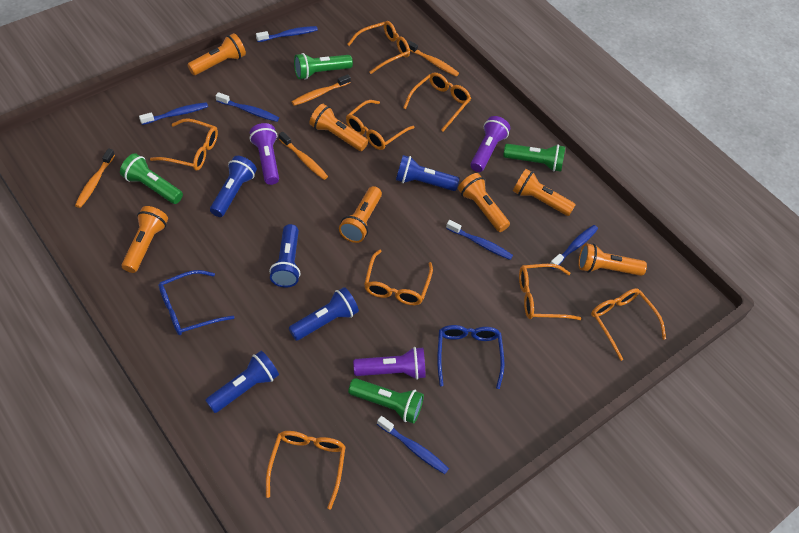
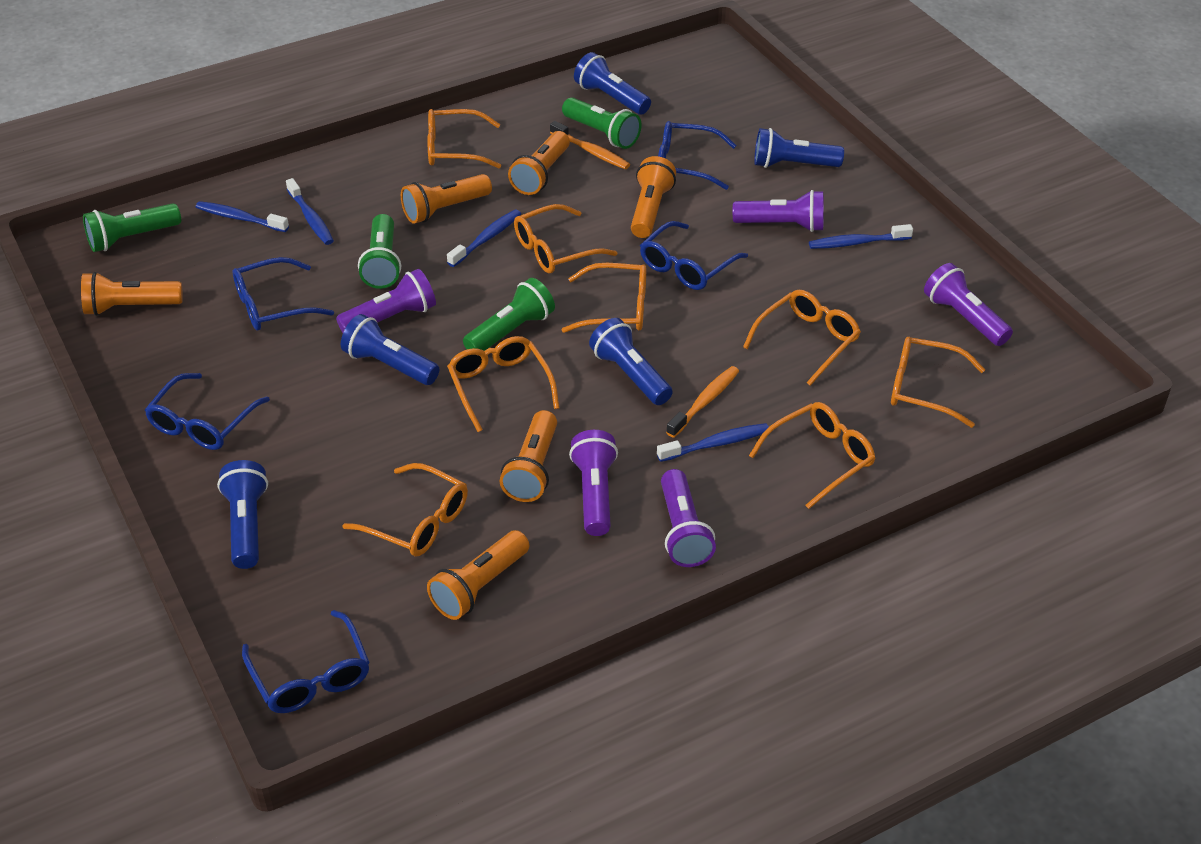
blue glasses: 2 -> 5
blue toothbrush: 6 -> 5
orange flashlight: 7 -> 6
orange toothbrush: 4 -> 2
purple flashlight: 3 -> 5

